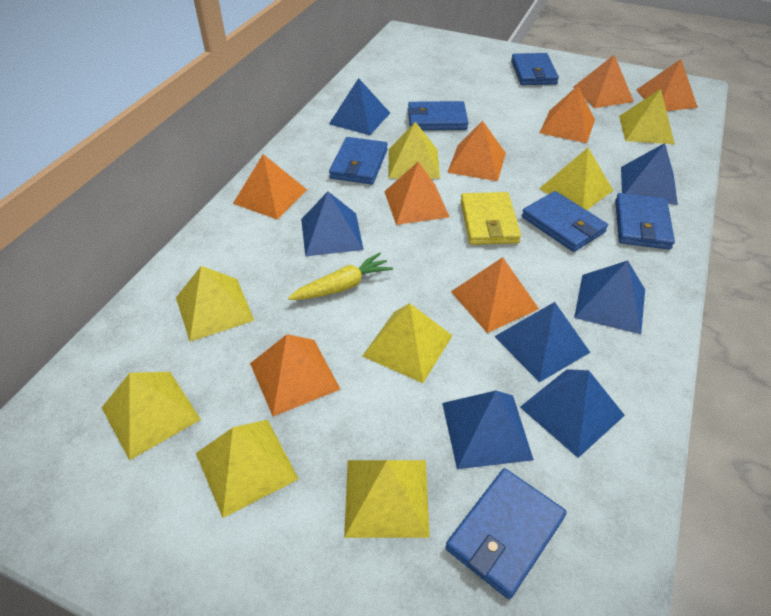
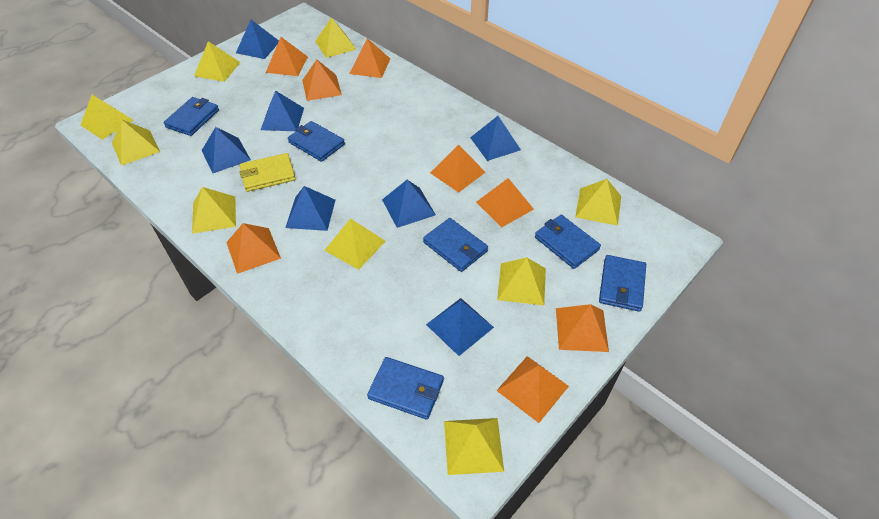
yellow carrot: 1 -> 0
yellow pyramid: 8 -> 9

